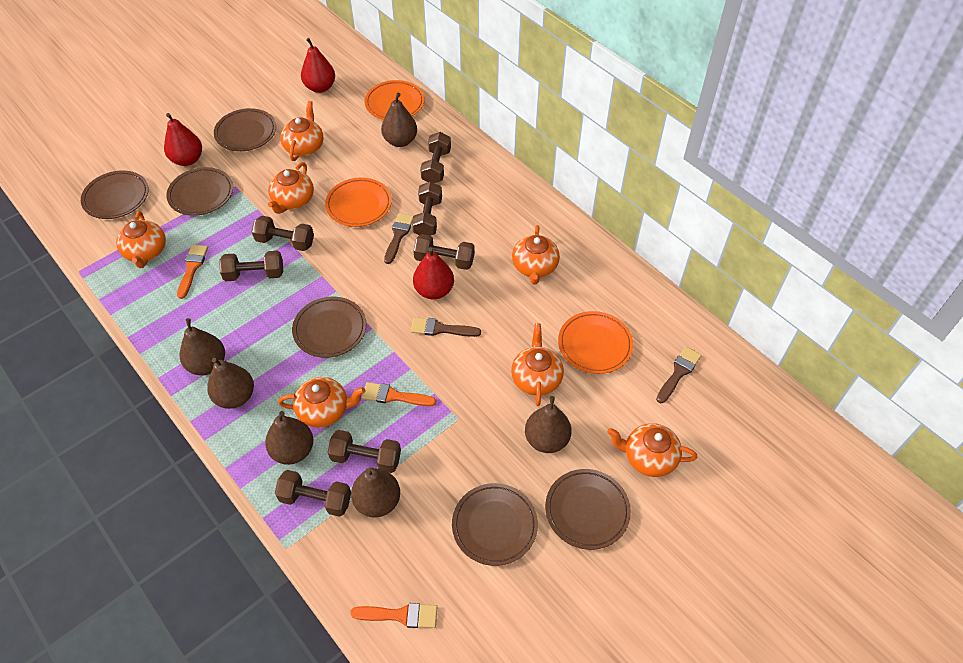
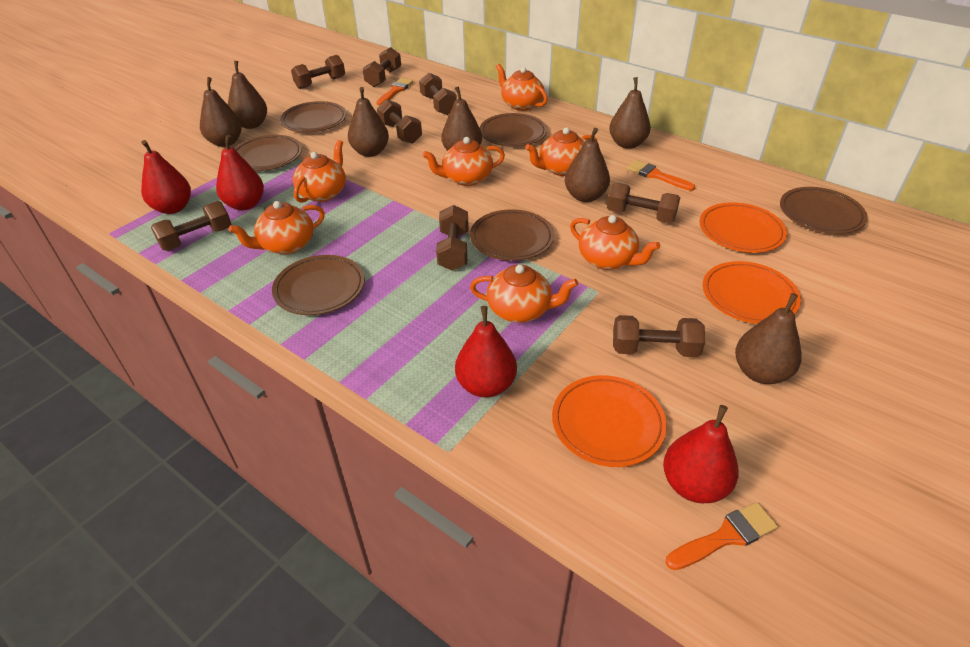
brown brush: 3 -> 0
brown dumbbell: 7 -> 8
brown pear: 6 -> 7
red pear: 3 -> 4

